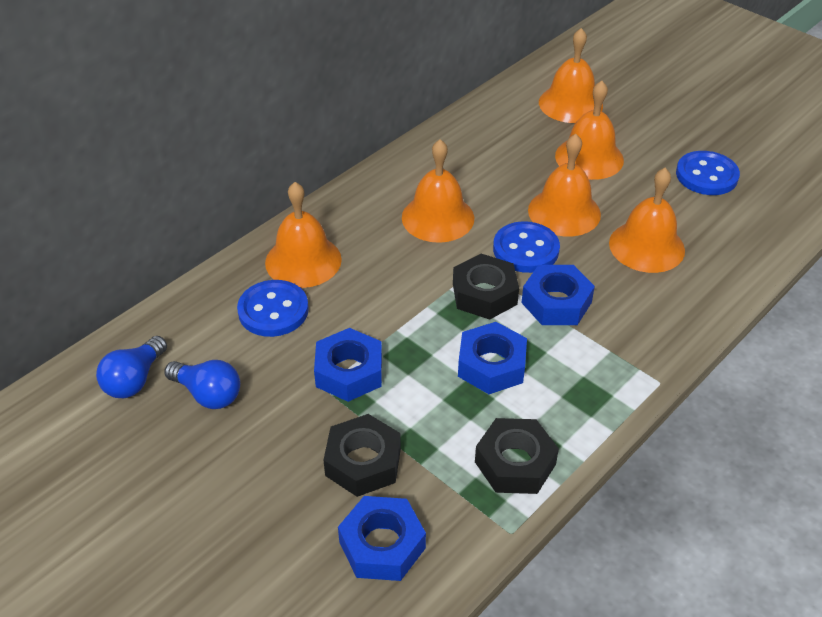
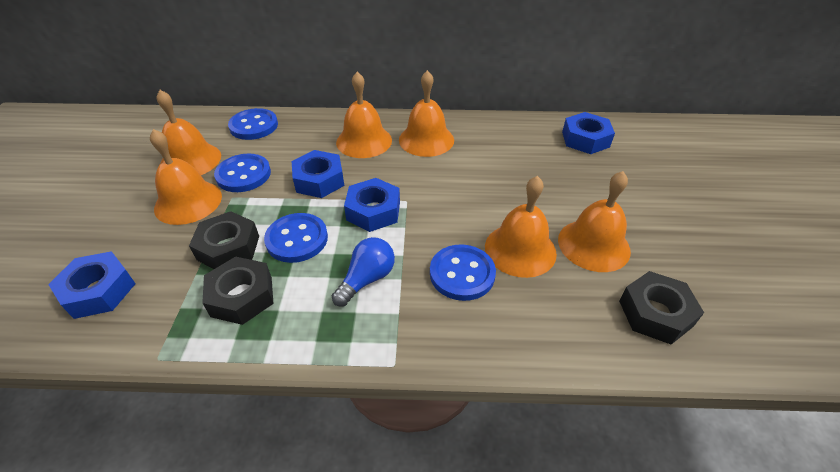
blue button: 3 -> 4
blue light bulb: 2 -> 1

